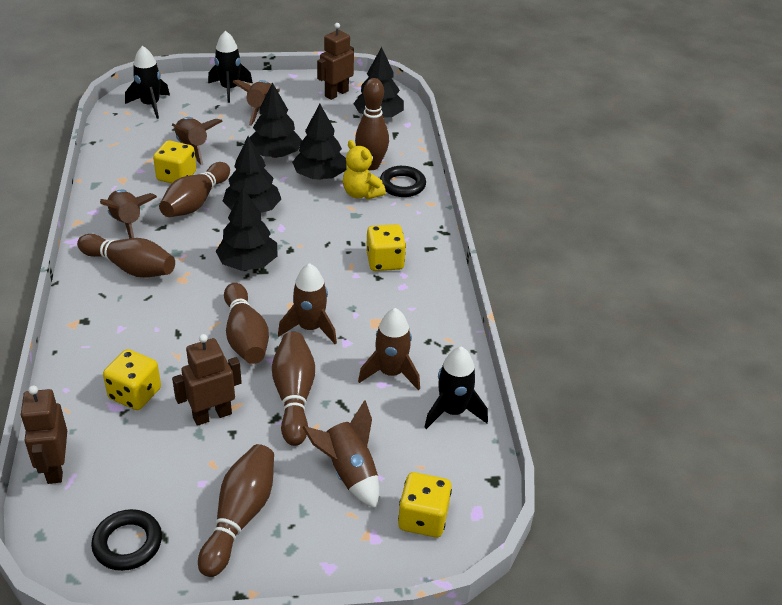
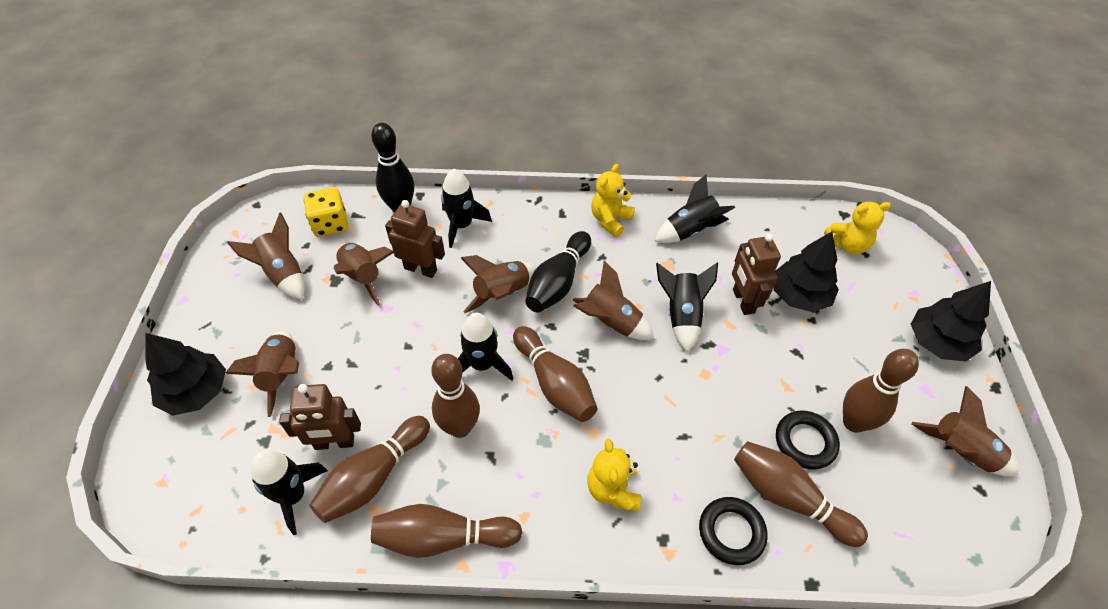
black bowling pin: 0 -> 2
black rocket: 3 -> 5
black tree: 5 -> 3
yellow dice: 4 -> 1
yellow teddy bear: 1 -> 3

